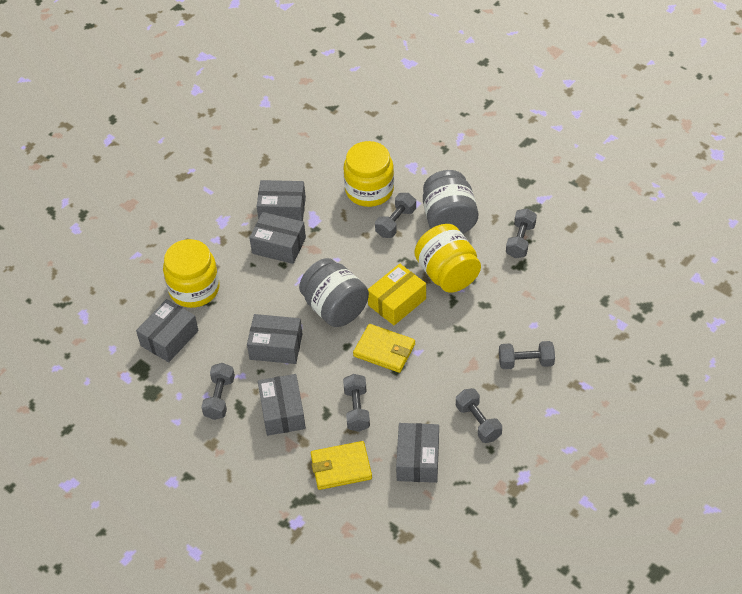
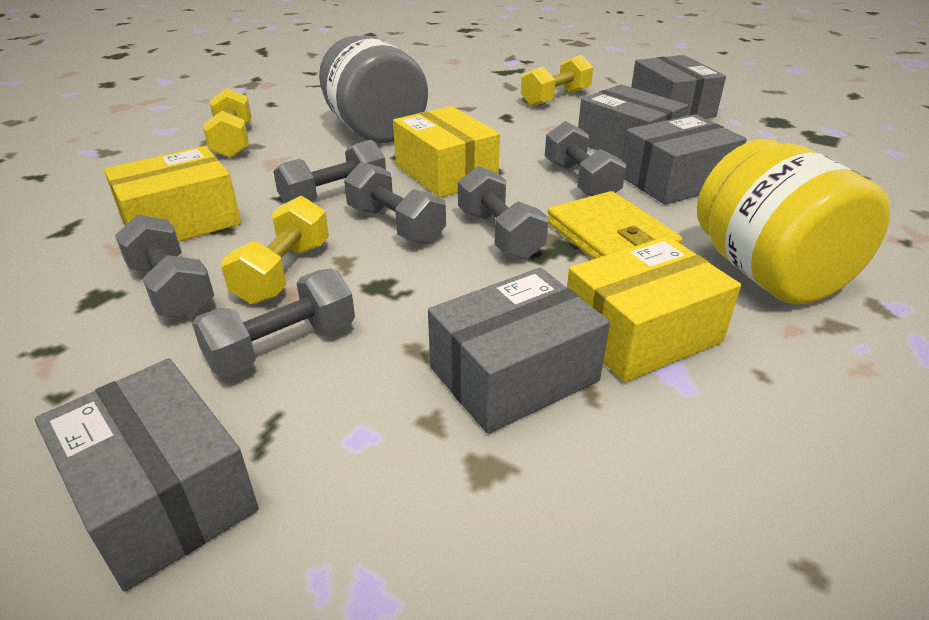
grey box: 6 -> 5
grey jar: 2 -> 1
yellow box: 1 -> 3
yellow dumbbell: 0 -> 3
yellow jar: 3 -> 1
yellow wallet: 2 -> 1

